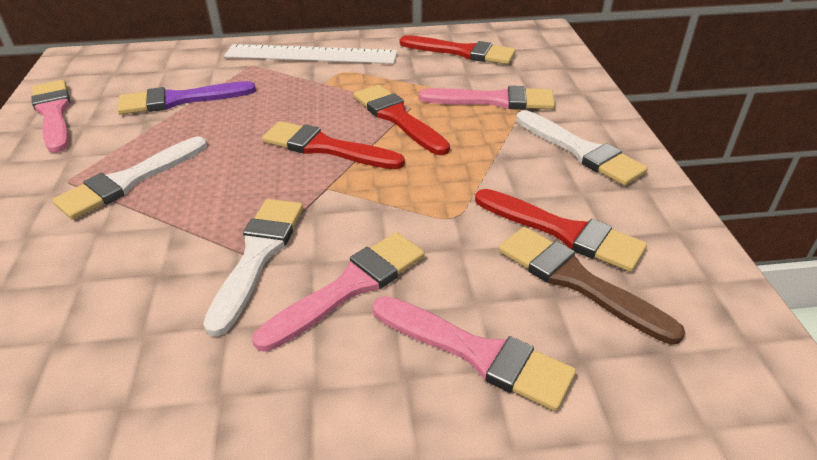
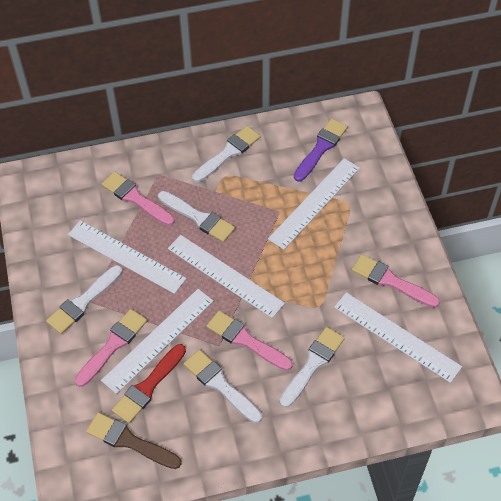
red brush: 4 -> 1
white brush: 3 -> 5
white ruler: 1 -> 5

